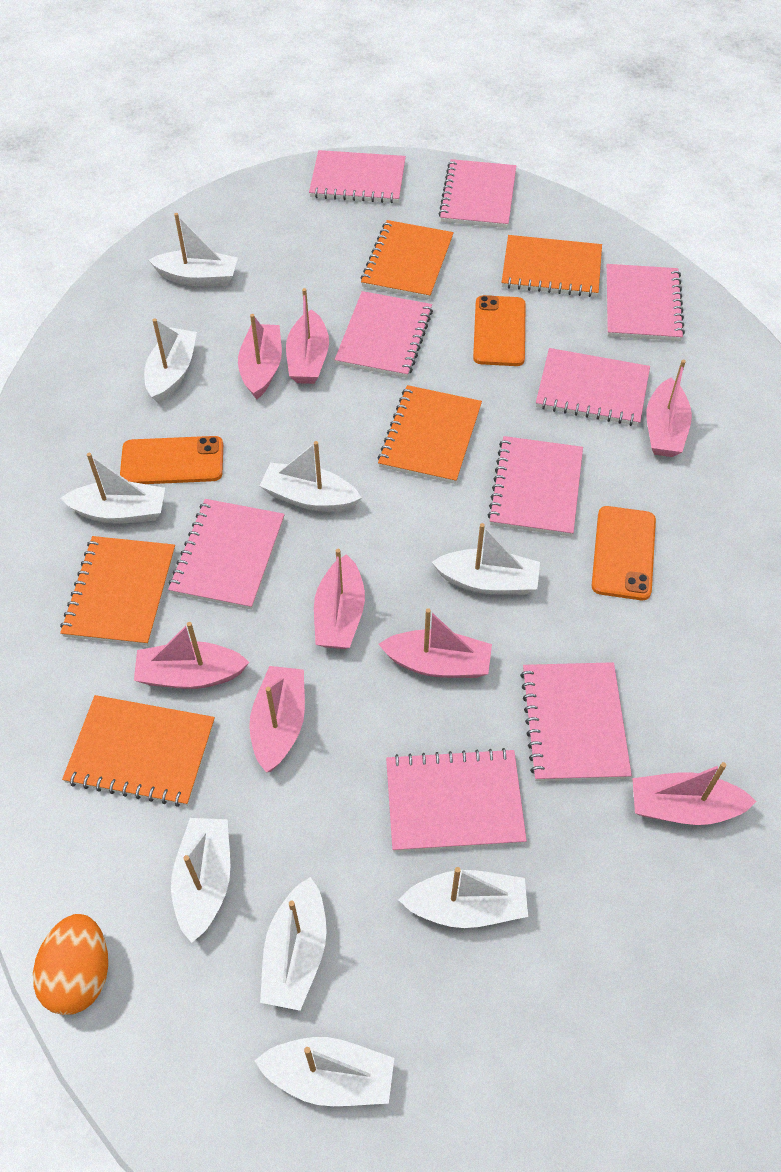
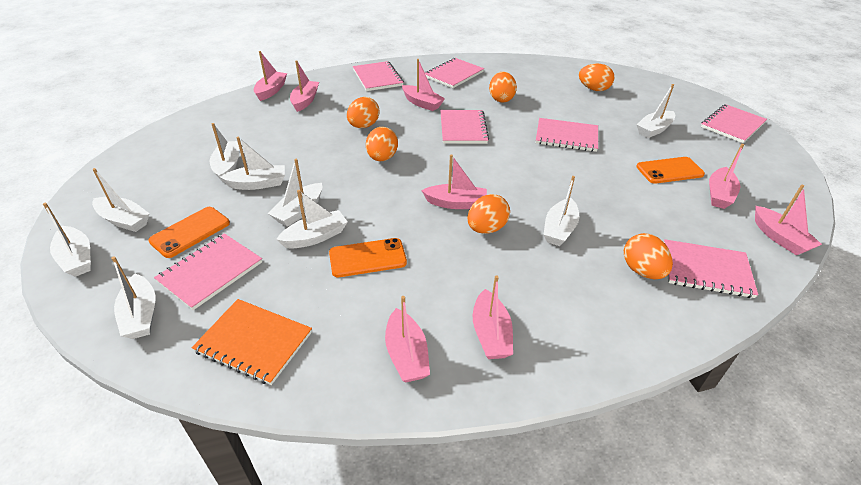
orange egg: 1 -> 6
orange notebook: 5 -> 1
pink notebook: 9 -> 7

